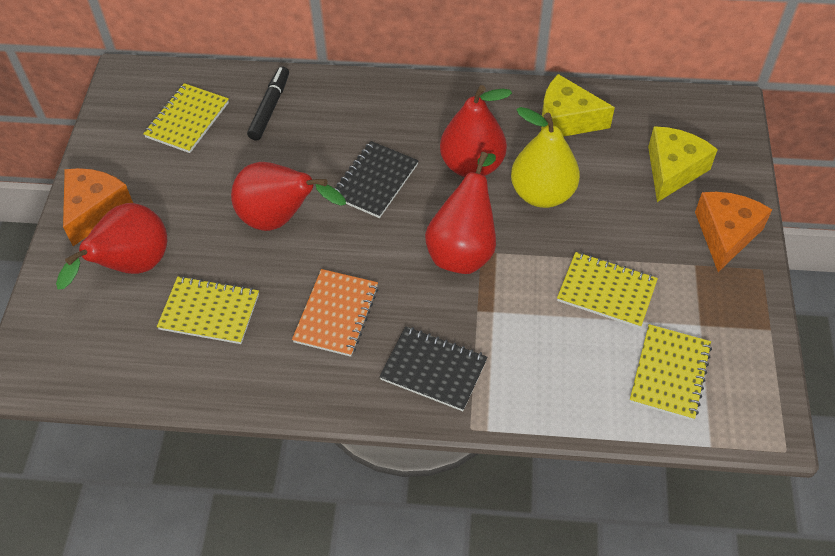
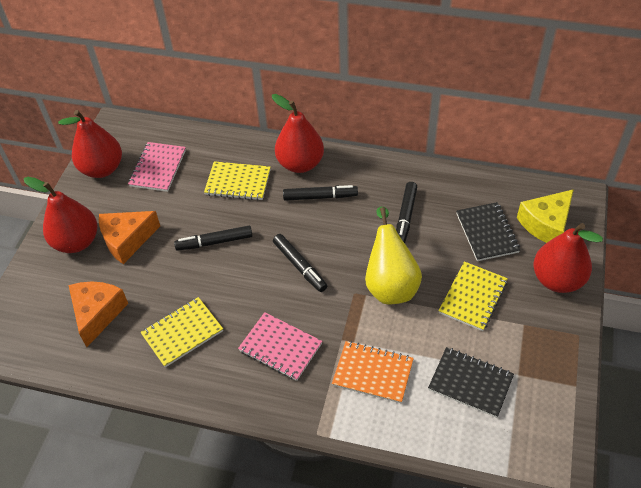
black marker: 1 -> 4
pink notebook: 0 -> 2
yellow cheese: 2 -> 1
yellow notebook: 4 -> 3

